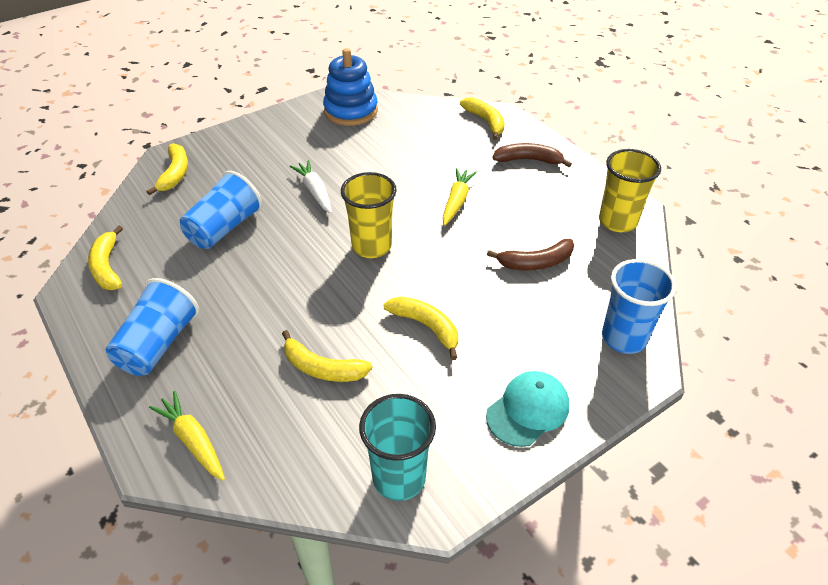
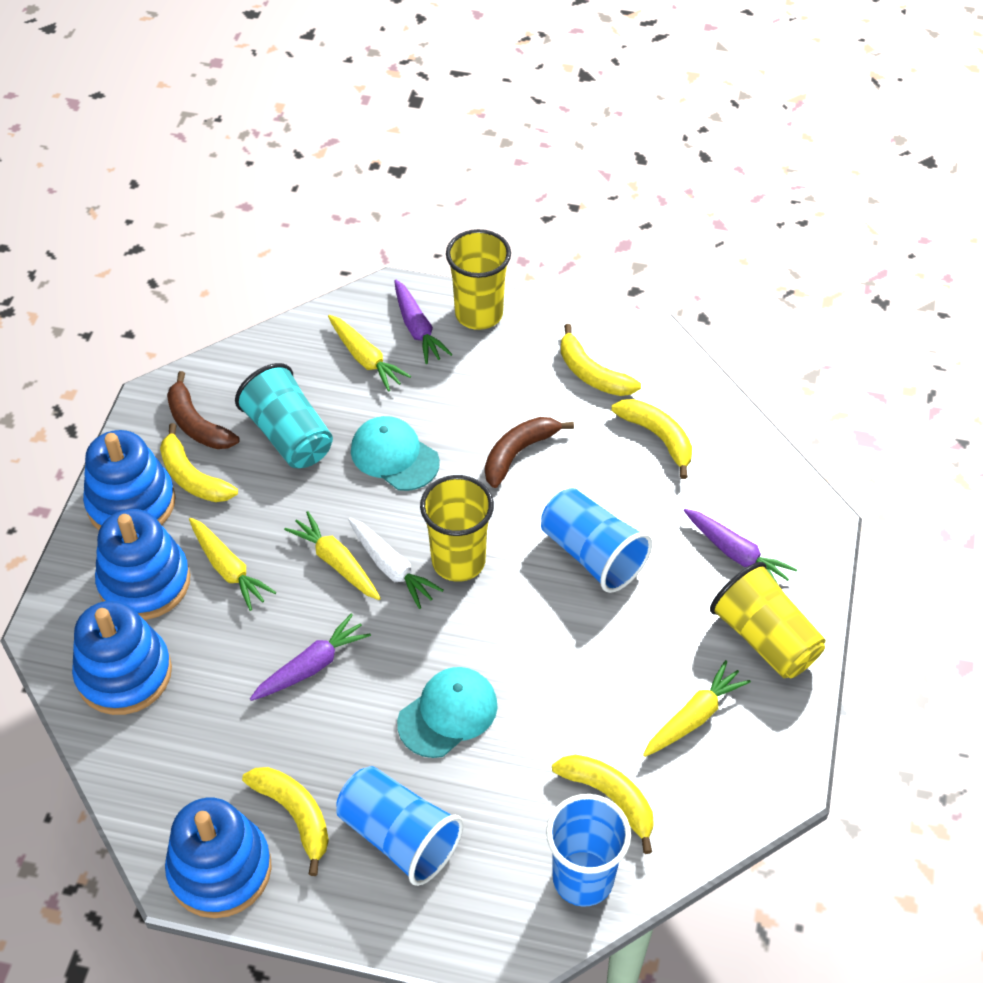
blue stacking toy: 1 -> 4
purple carrot: 0 -> 3
turquoise cap: 1 -> 2
yellow carrot: 2 -> 4
yellow cup: 2 -> 3

